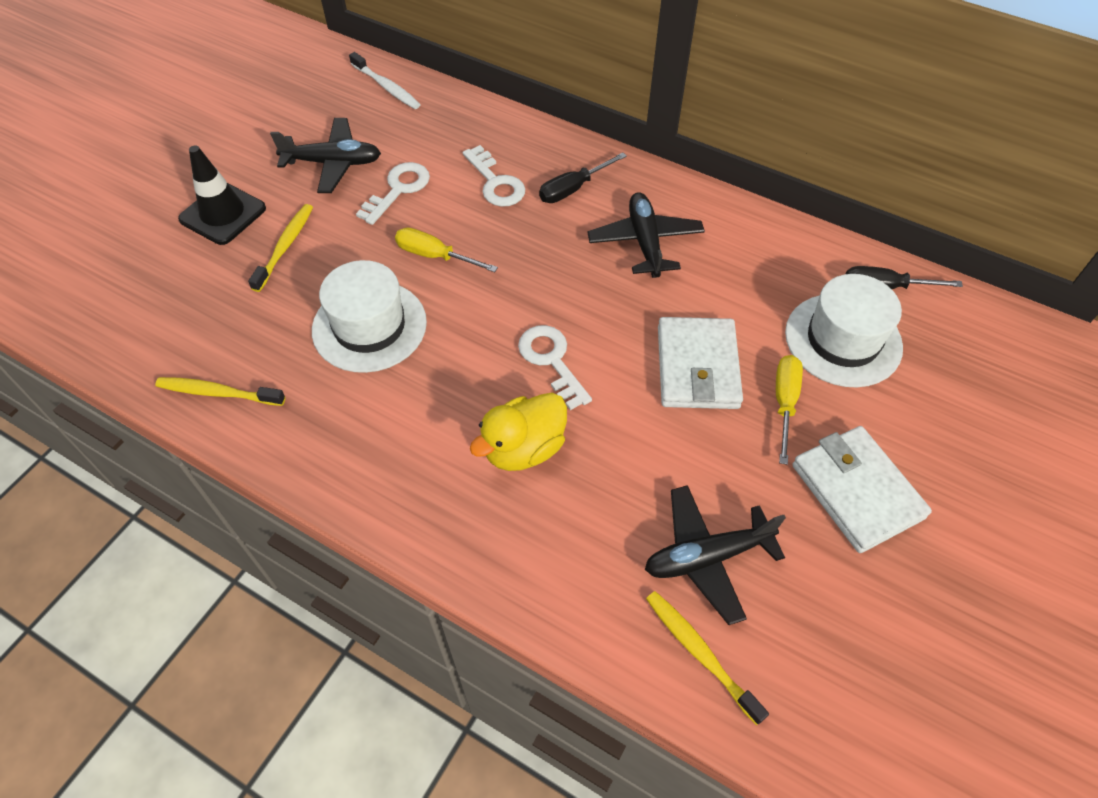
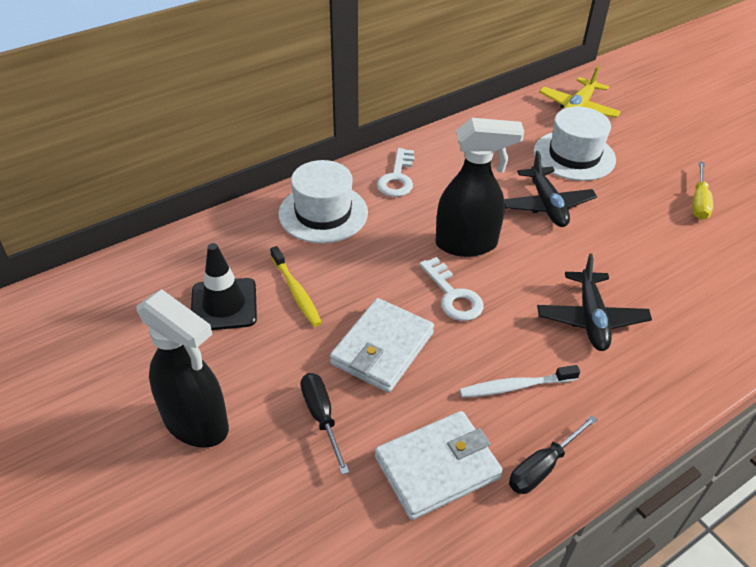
black plane: 3 -> 2
black spray bottle: 0 -> 2
white key: 3 -> 2
yellow duck: 1 -> 0
yellow plane: 0 -> 1
yellow screwdriver: 2 -> 1
yellow toothbrush: 3 -> 1

